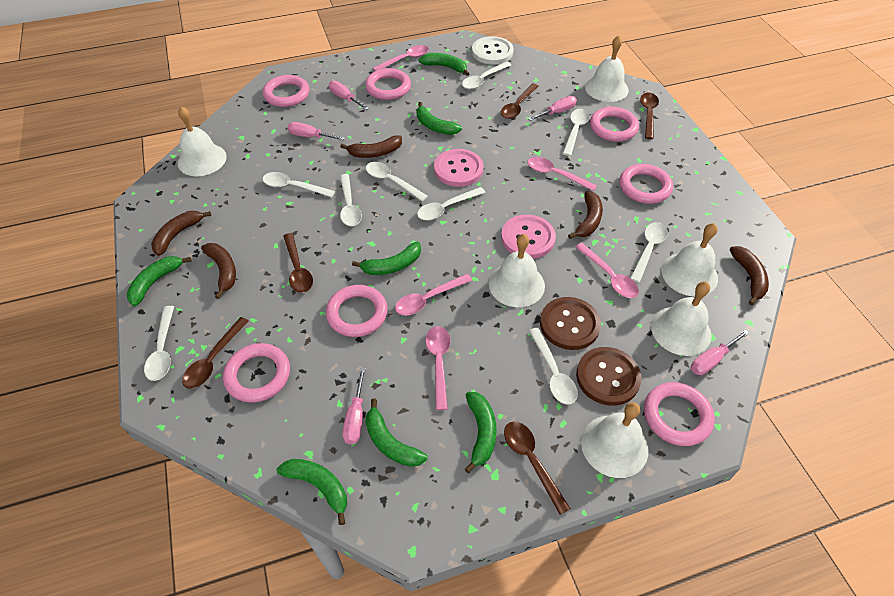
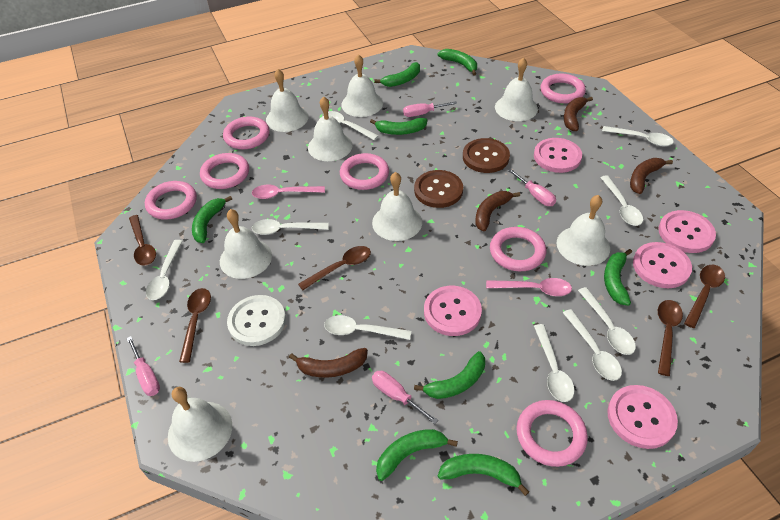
brown banana: 5 -> 4
green banana: 7 -> 8
pink button: 2 -> 5
pink screwdriver: 5 -> 4
pink spoon: 5 -> 2
white bell: 6 -> 8

